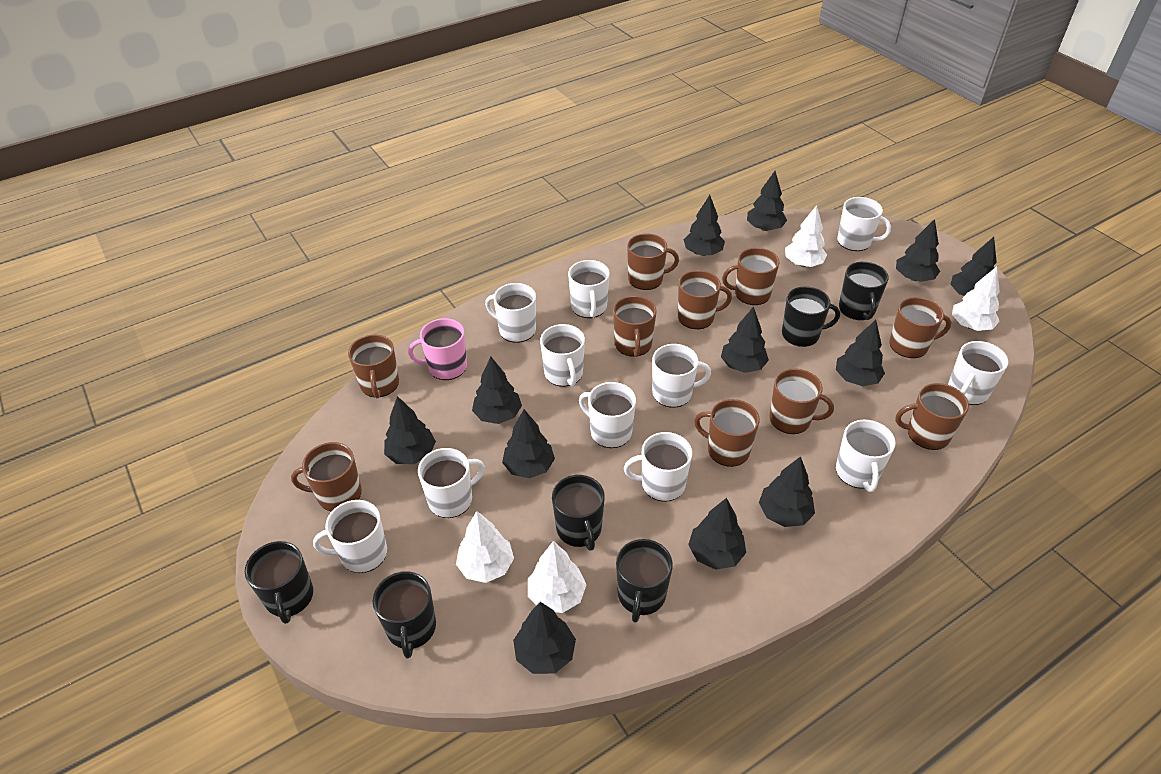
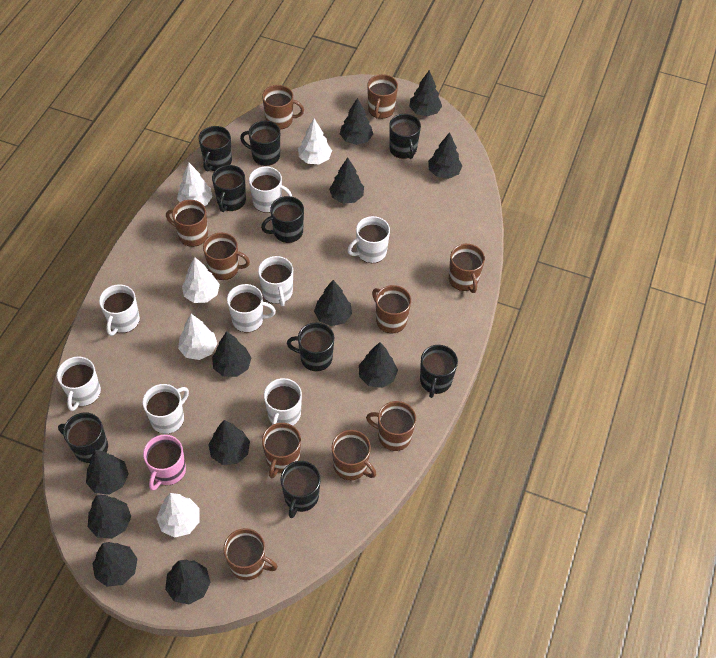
black mug: 6 -> 9
white mug: 11 -> 8
white tree: 4 -> 5

